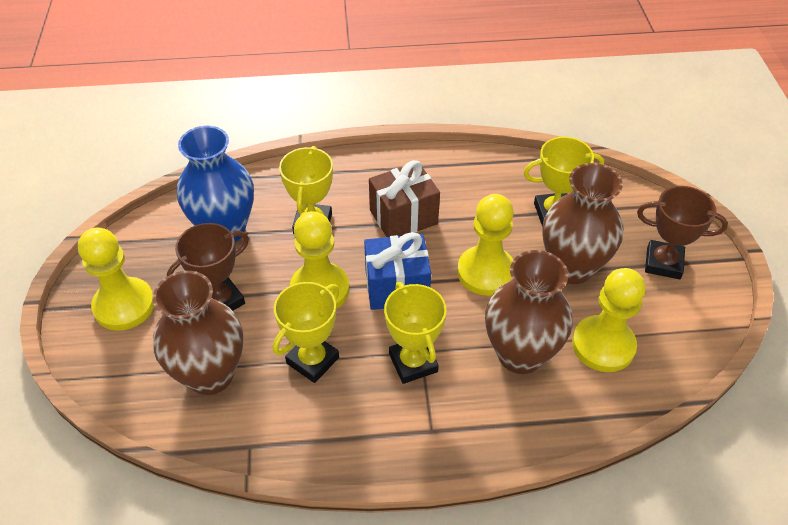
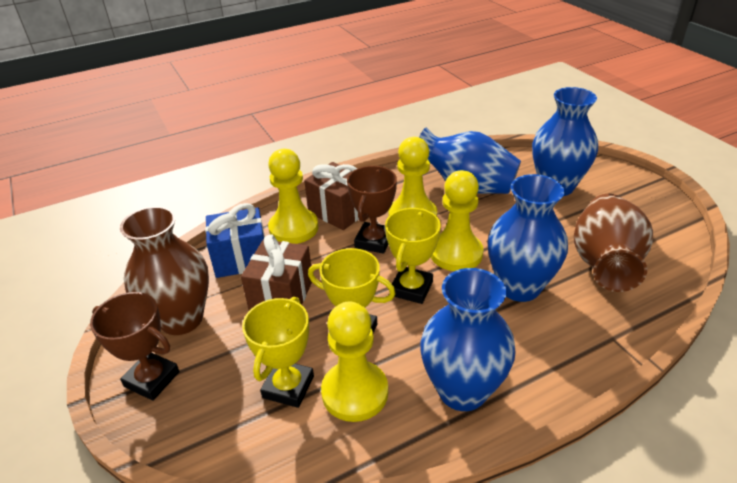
blue vase: 1 -> 4
brown gift: 1 -> 2
brown vase: 3 -> 2
yellow trophy: 4 -> 3

